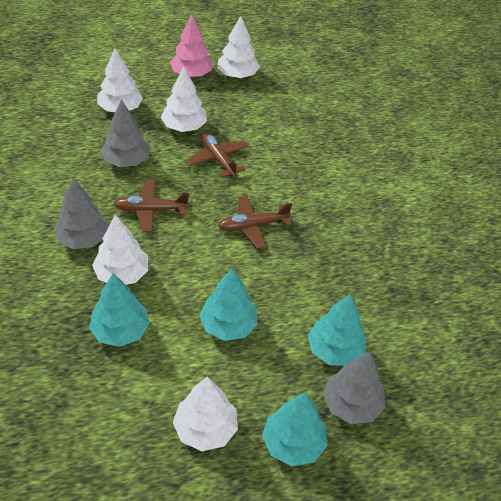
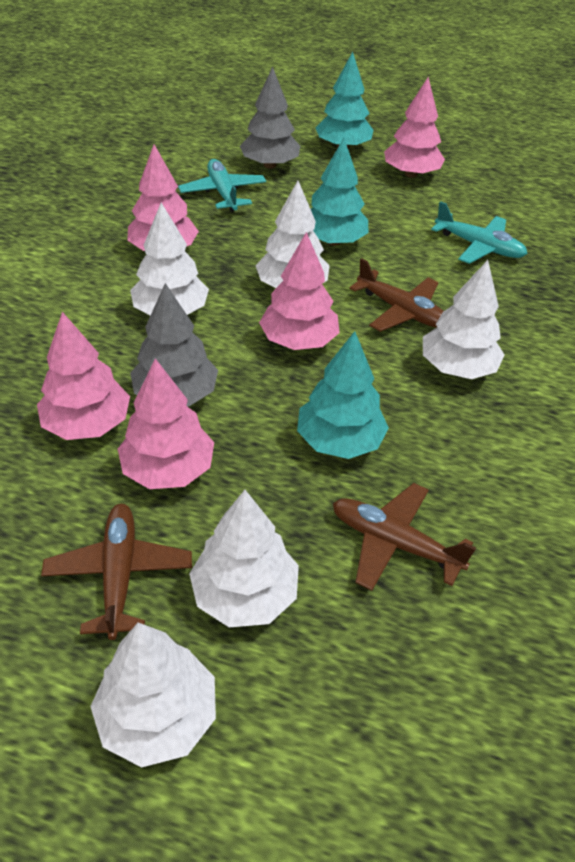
grey tree: 3 -> 2
pink tree: 1 -> 5
turquoise plane: 0 -> 2
turquoise tree: 4 -> 3

